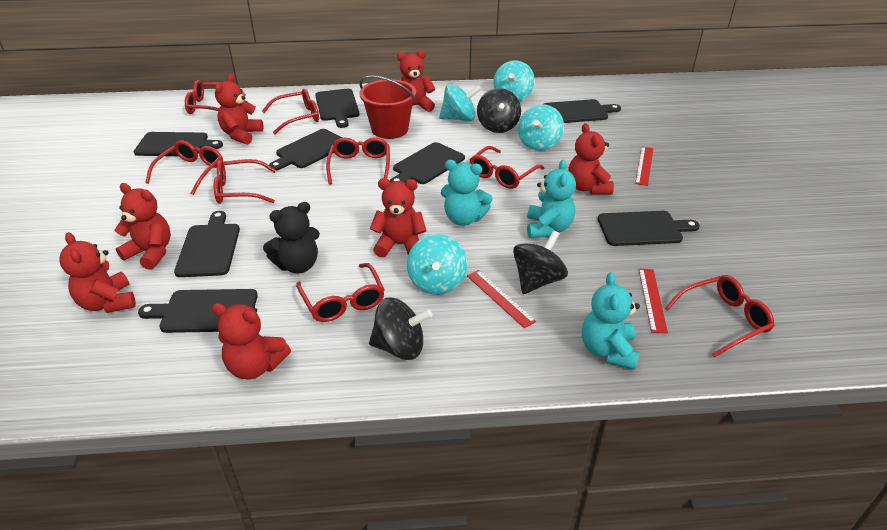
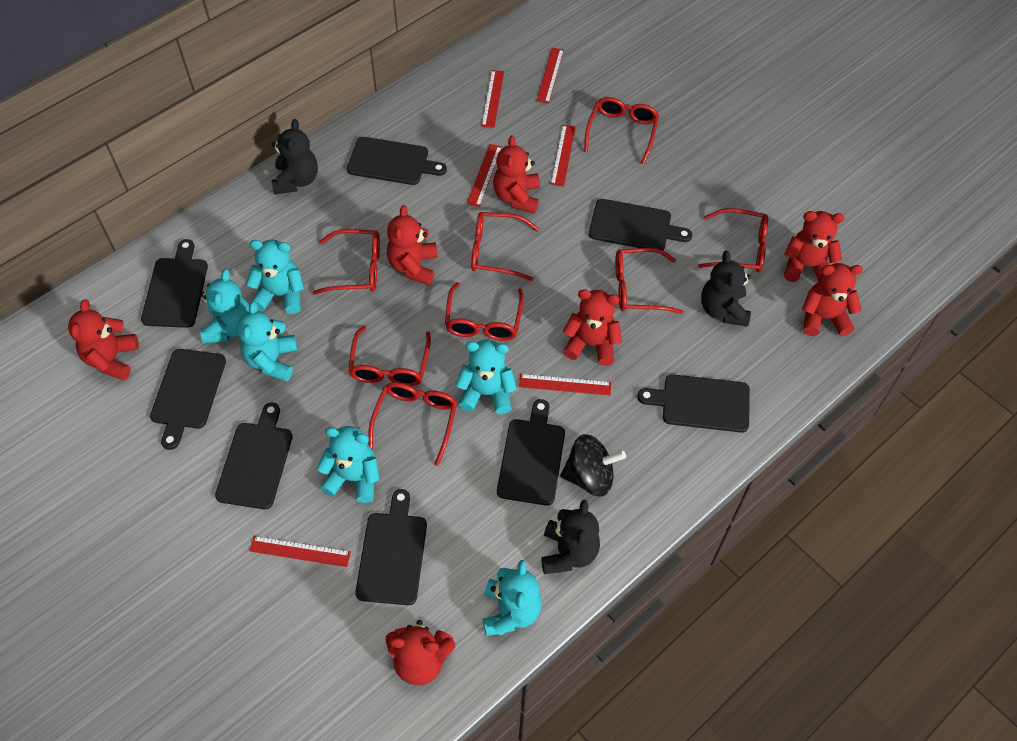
black spinning top: 3 -> 1
black teddy bear: 1 -> 3
red bucket: 1 -> 0
red ruler: 3 -> 6
turquoise spinning top: 4 -> 0
turquoise teddy bear: 3 -> 6

